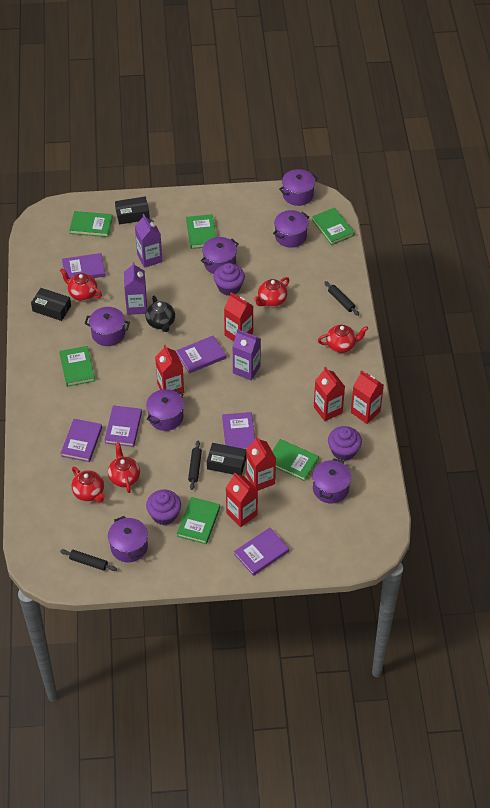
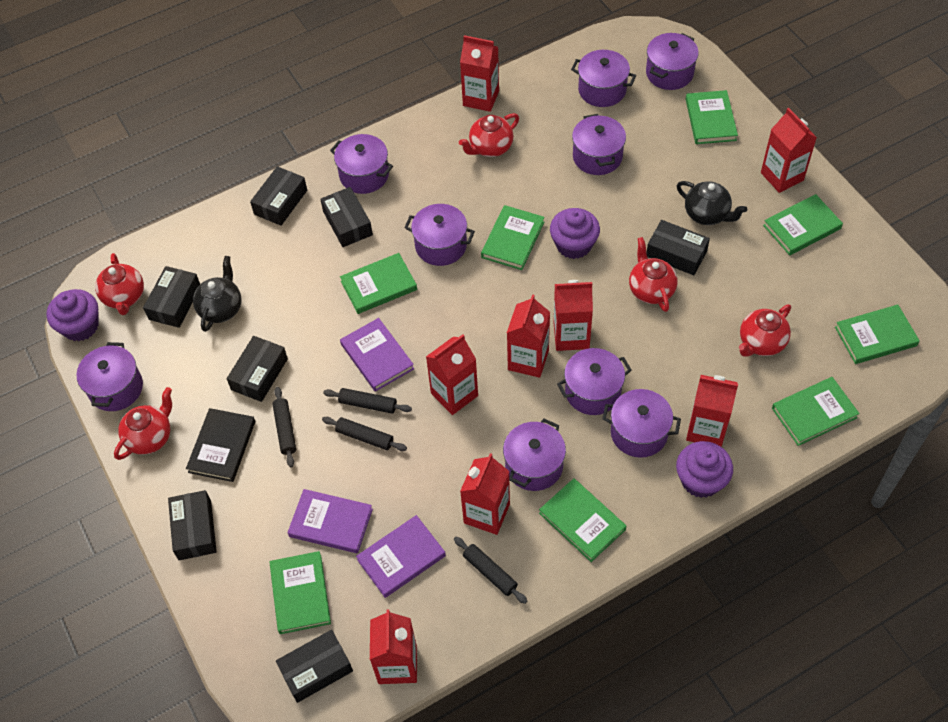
black book: 0 -> 1
black box: 3 -> 7
black rolling pin: 3 -> 4
black teapot: 1 -> 2
green book: 6 -> 8
purple book: 6 -> 3
purple carton: 3 -> 0
purple pot: 7 -> 9
red carton: 6 -> 8

